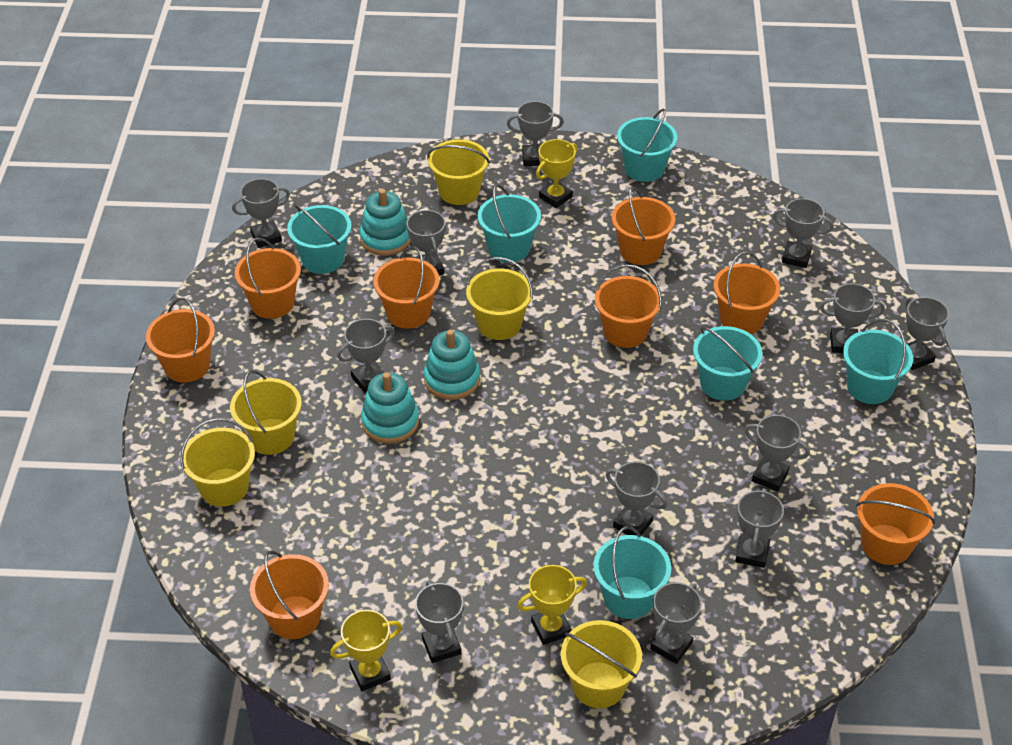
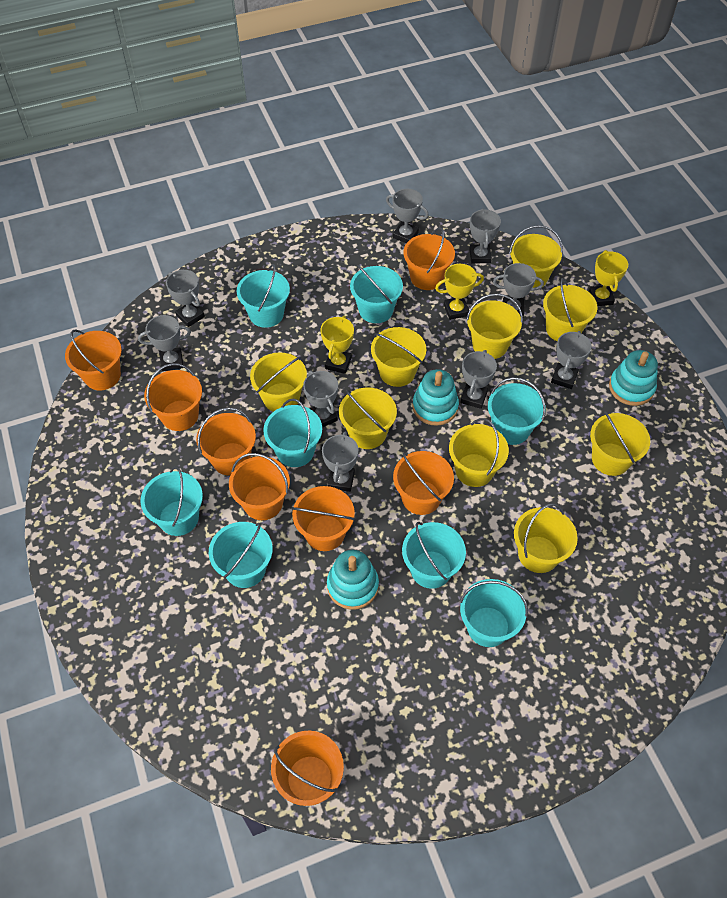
grey trophy: 12 -> 9
turquoise bucket: 6 -> 8
yellow bucket: 5 -> 9

